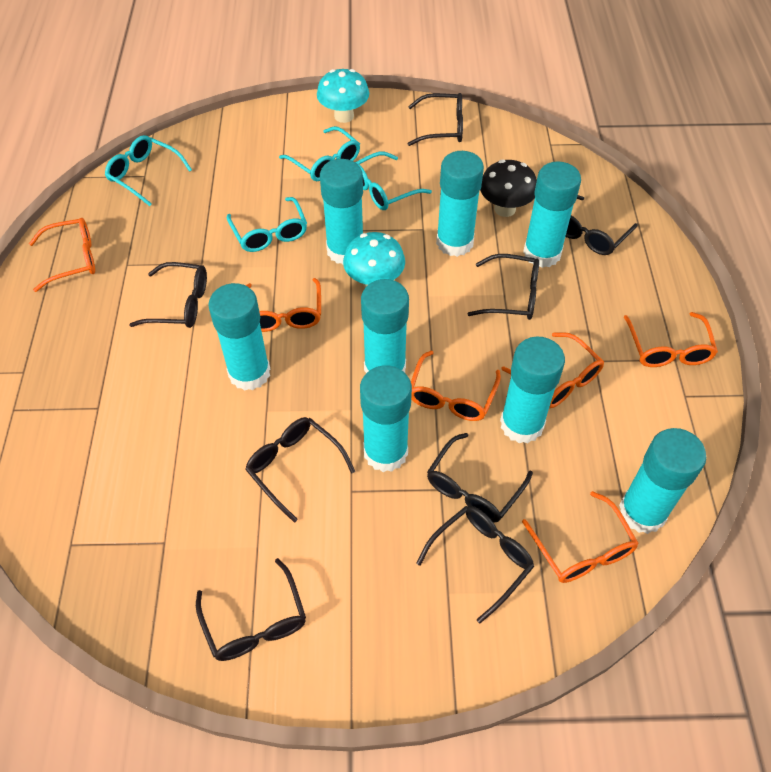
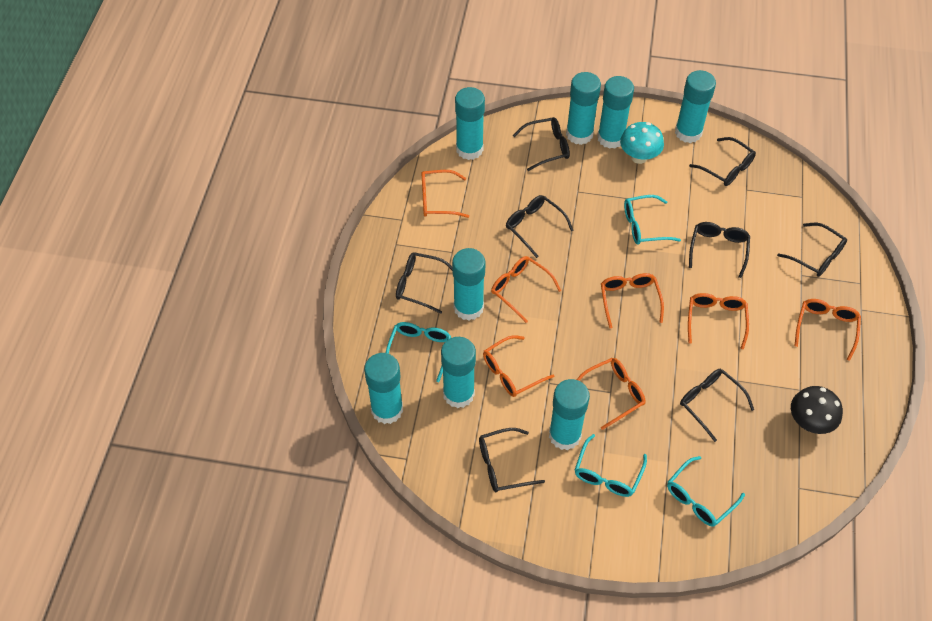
orange glasses: 6 -> 7
turquoise mushroom: 2 -> 1

